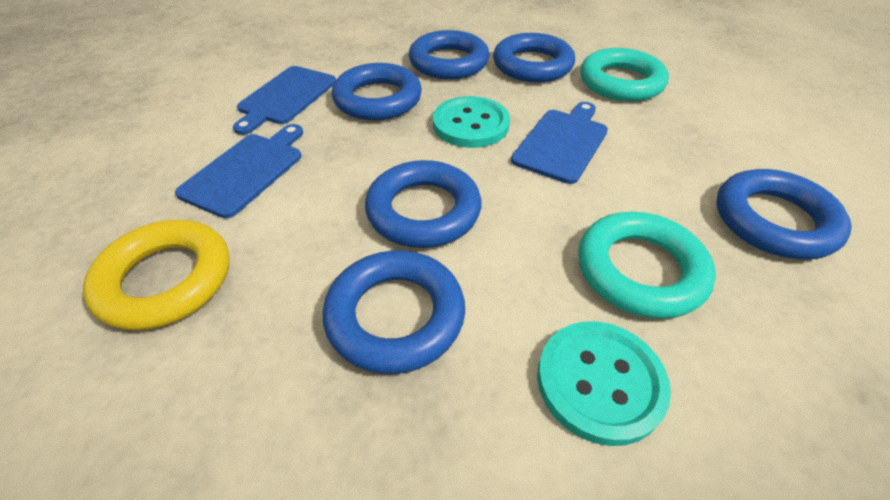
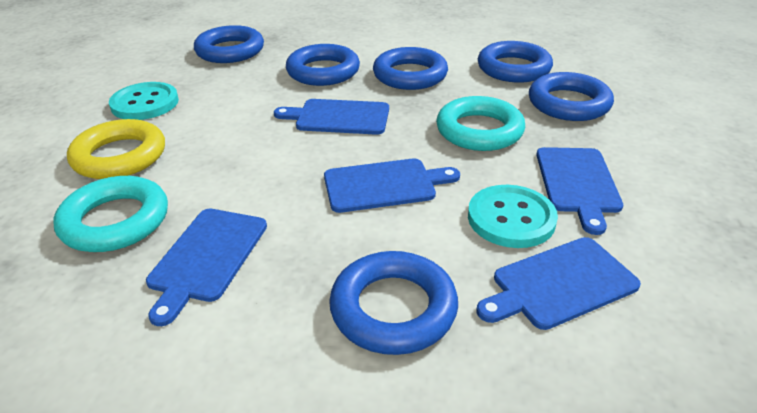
blue cutting board: 3 -> 5

